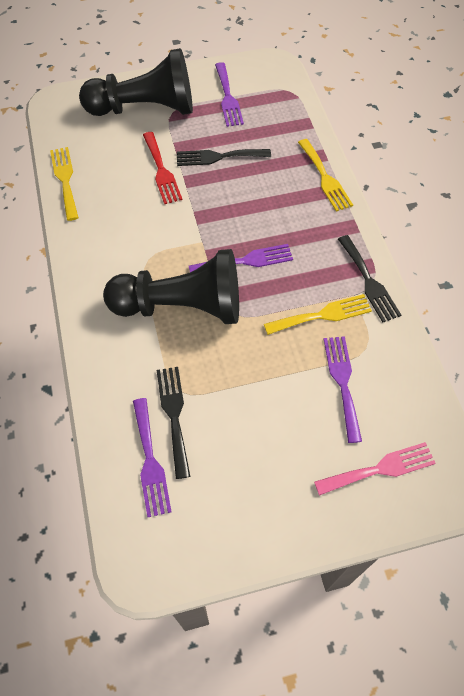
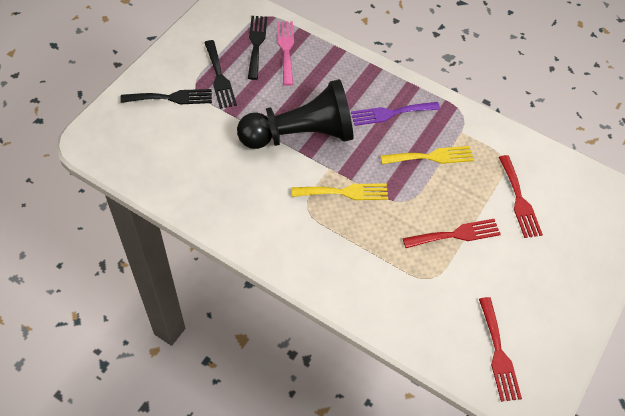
black pawn: 2 -> 1
purple fork: 4 -> 1
red fork: 1 -> 3
yellow fork: 3 -> 2

